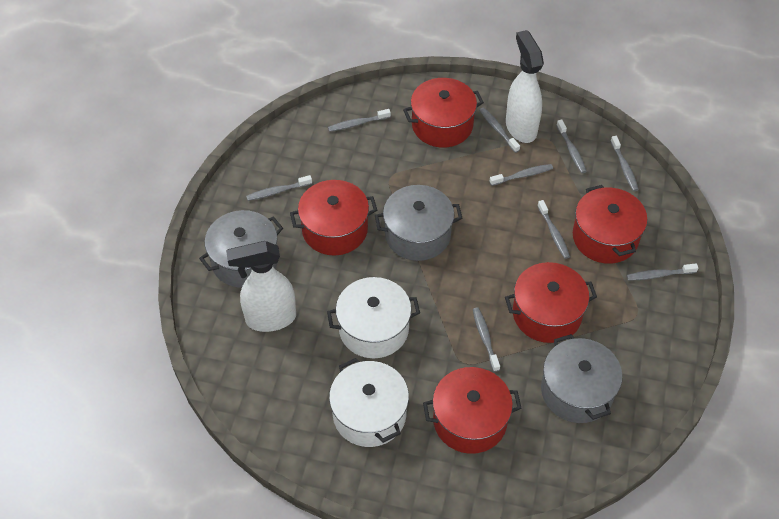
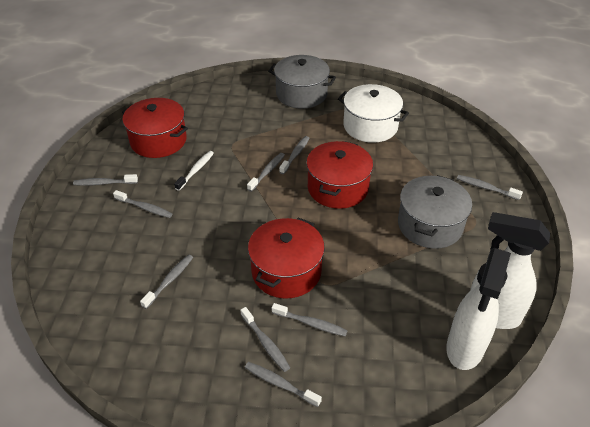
grey pot: 3 -> 2
red pot: 5 -> 3
white pot: 2 -> 1
white toothbrush: 0 -> 1

